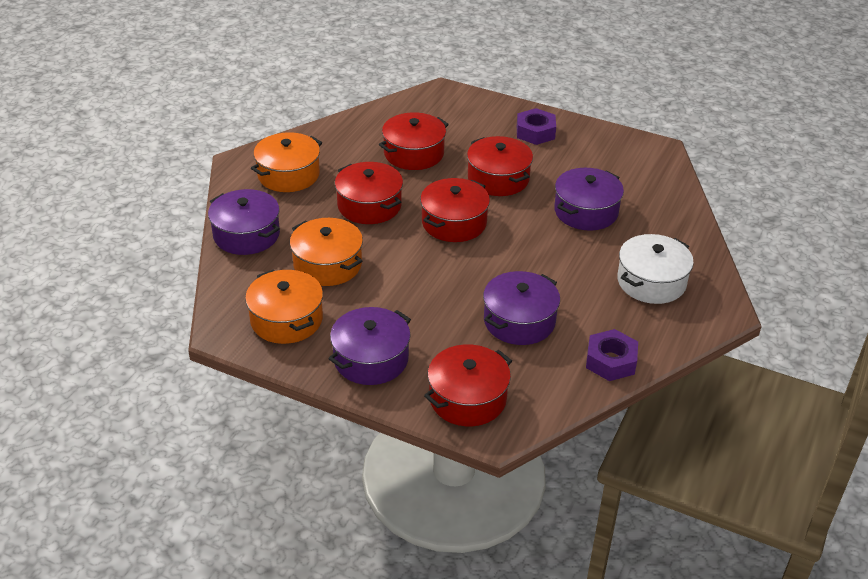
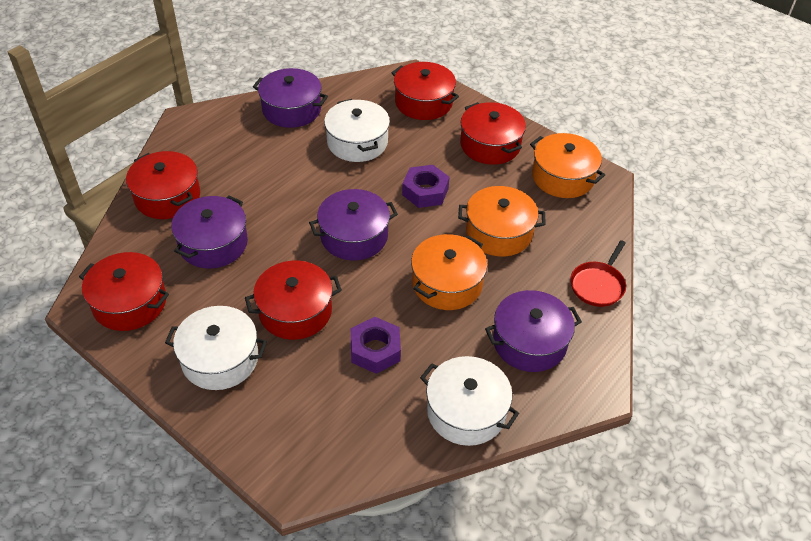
red pan: 0 -> 1
white pot: 1 -> 3

